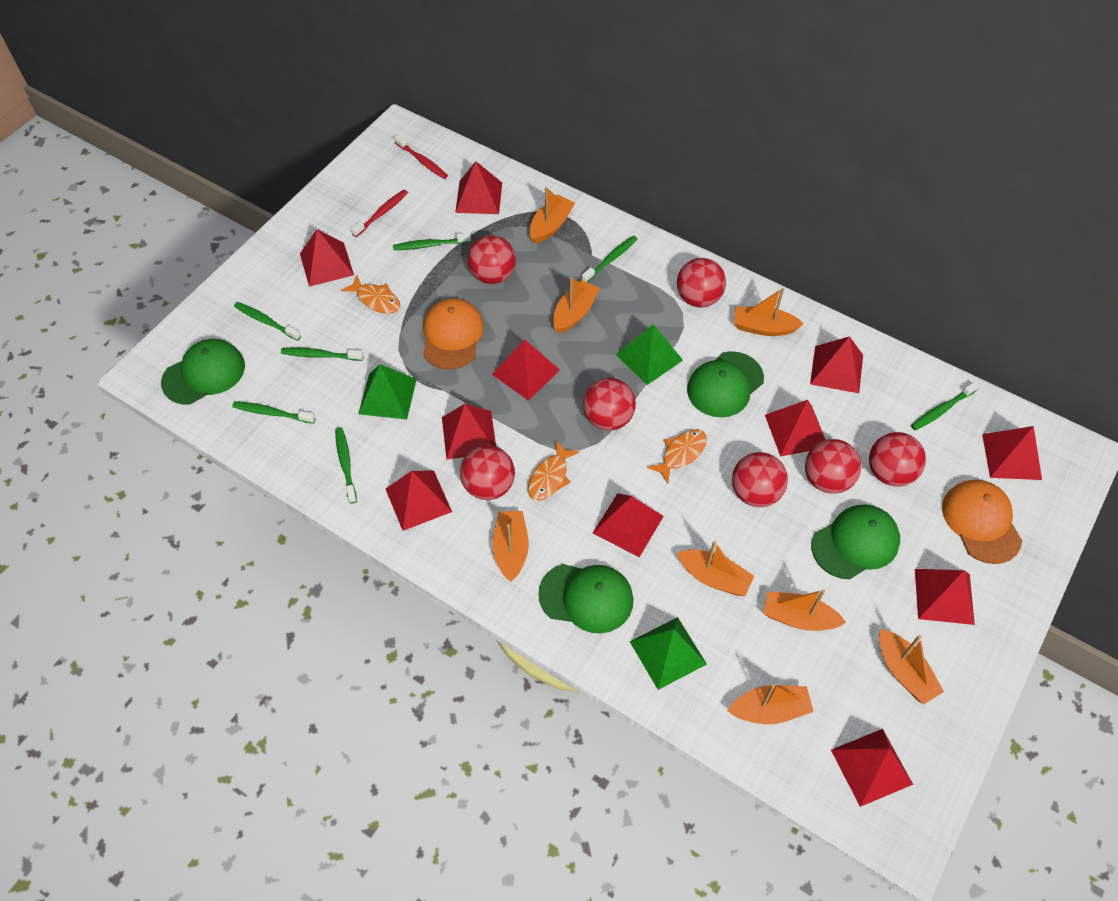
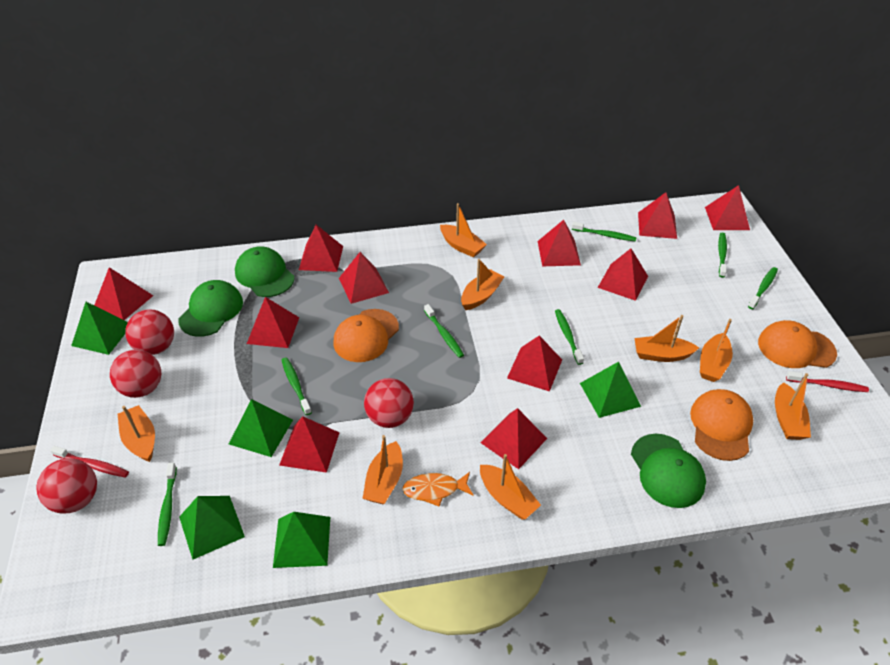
green cap: 4 -> 3
green pyramid: 3 -> 5
orange cap: 2 -> 3
orange fish: 3 -> 1
red ball: 7 -> 4

